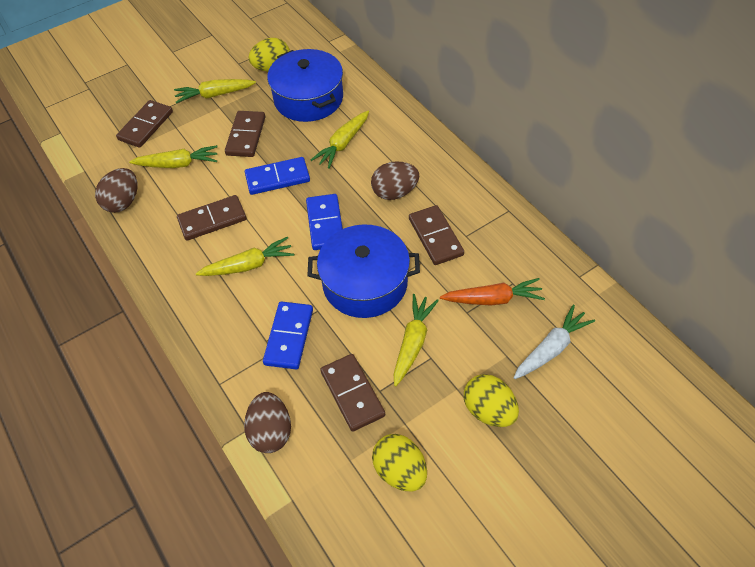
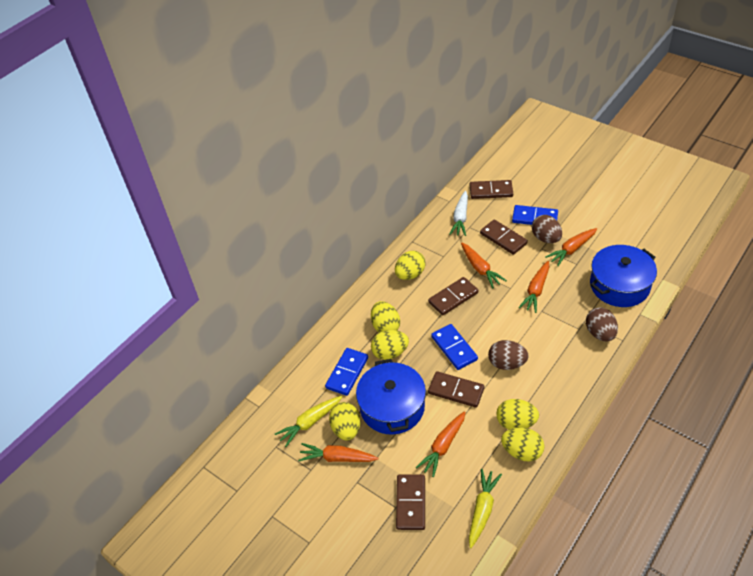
orange carrot: 1 -> 5
yellow carrot: 5 -> 2
yellow egg: 3 -> 6

